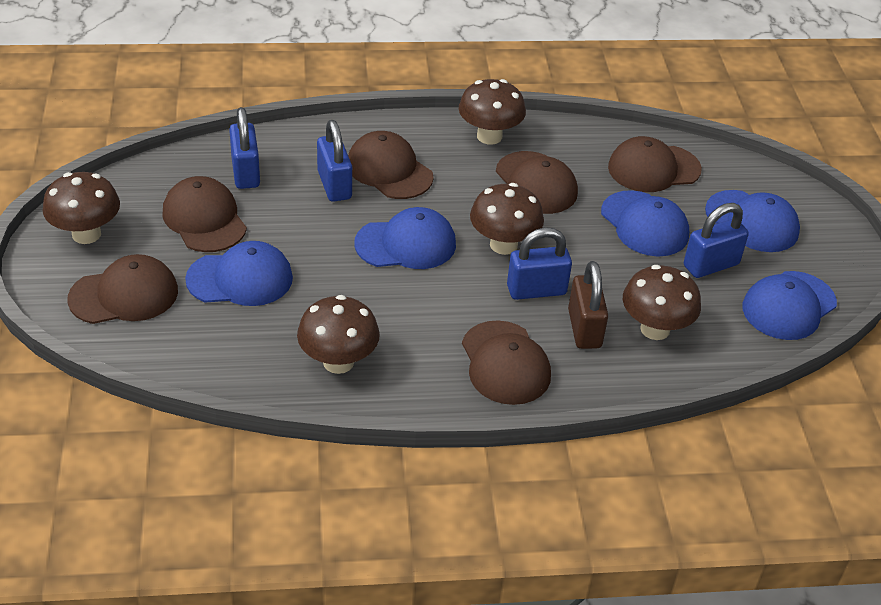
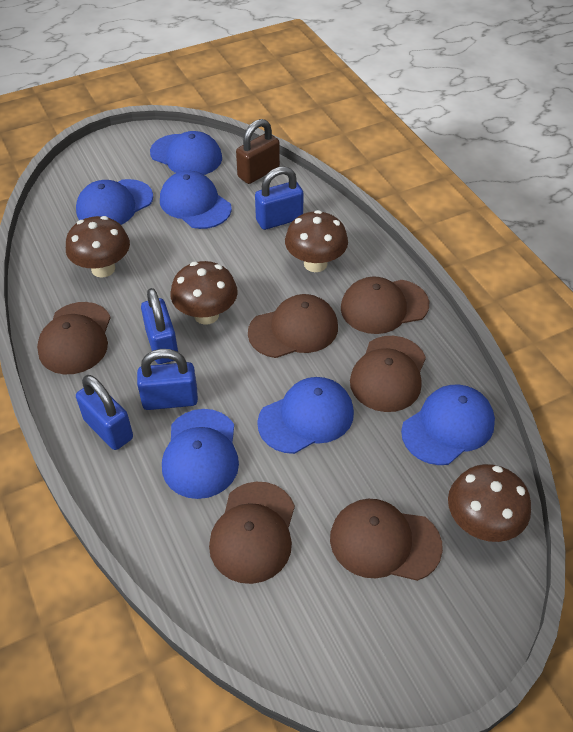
blue cap: 5 -> 6
brown mushroom: 5 -> 4

